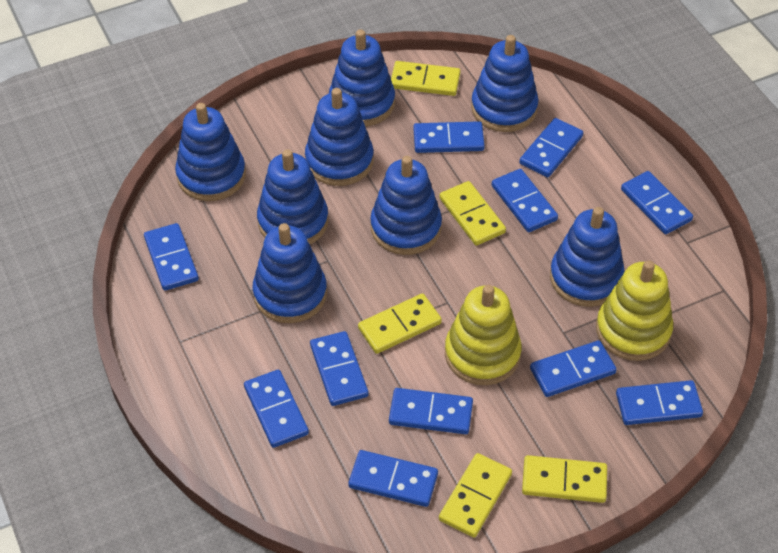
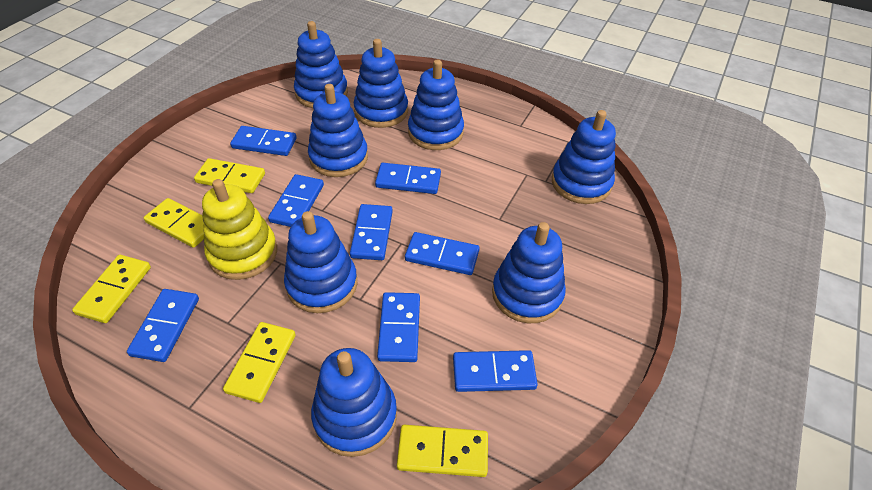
blue domino: 11 -> 8
yellow stacking toy: 2 -> 1

